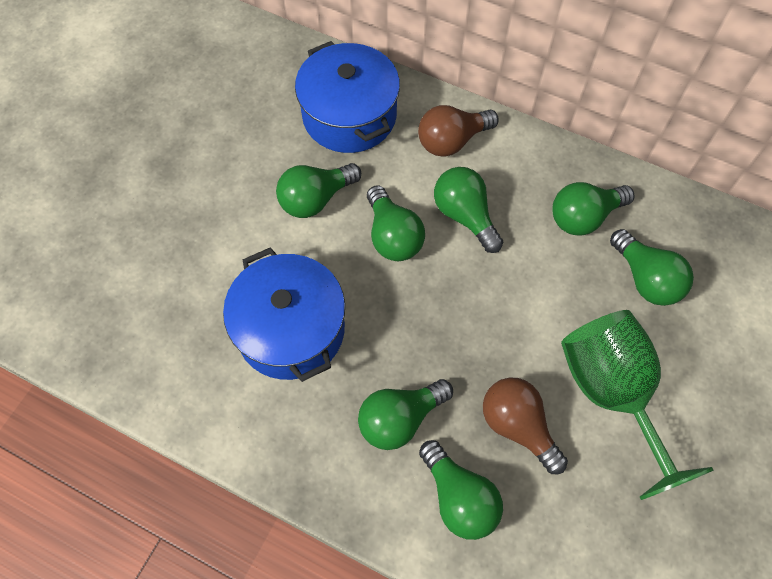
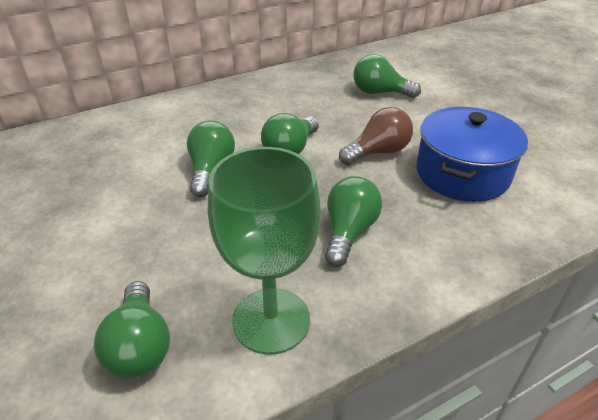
blue pot: 2 -> 1
brown light bulb: 2 -> 1
green light bulb: 7 -> 5

